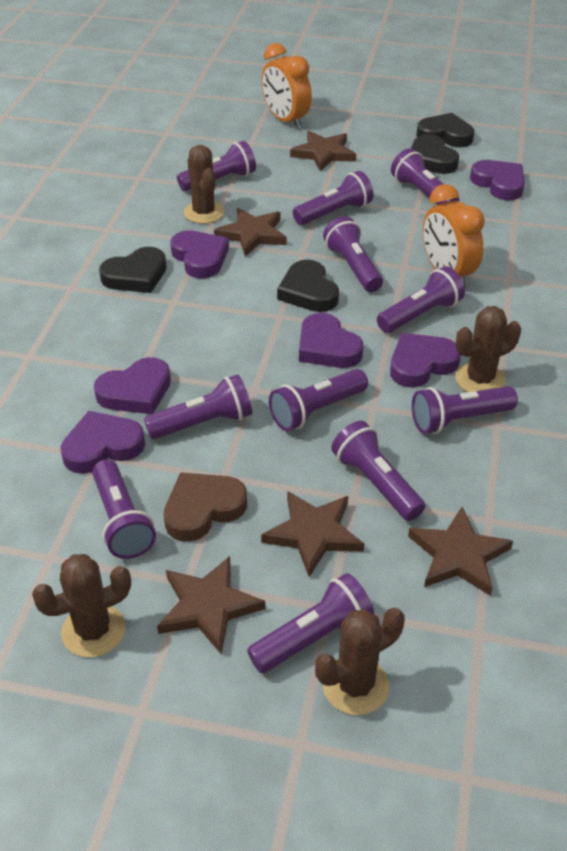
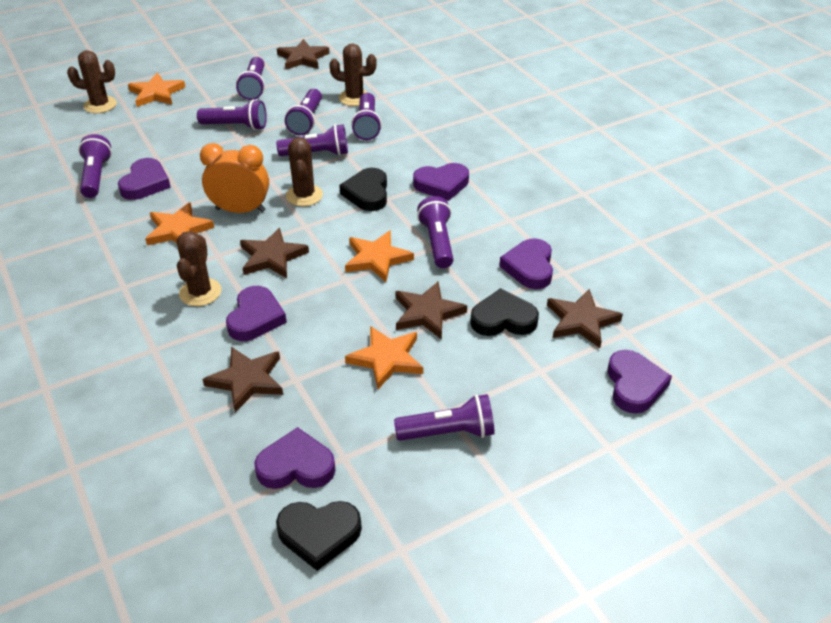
black heart: 4 -> 3
brown heart: 1 -> 0
orange clock: 2 -> 1
orange star: 0 -> 4
purple flashlight: 11 -> 8

